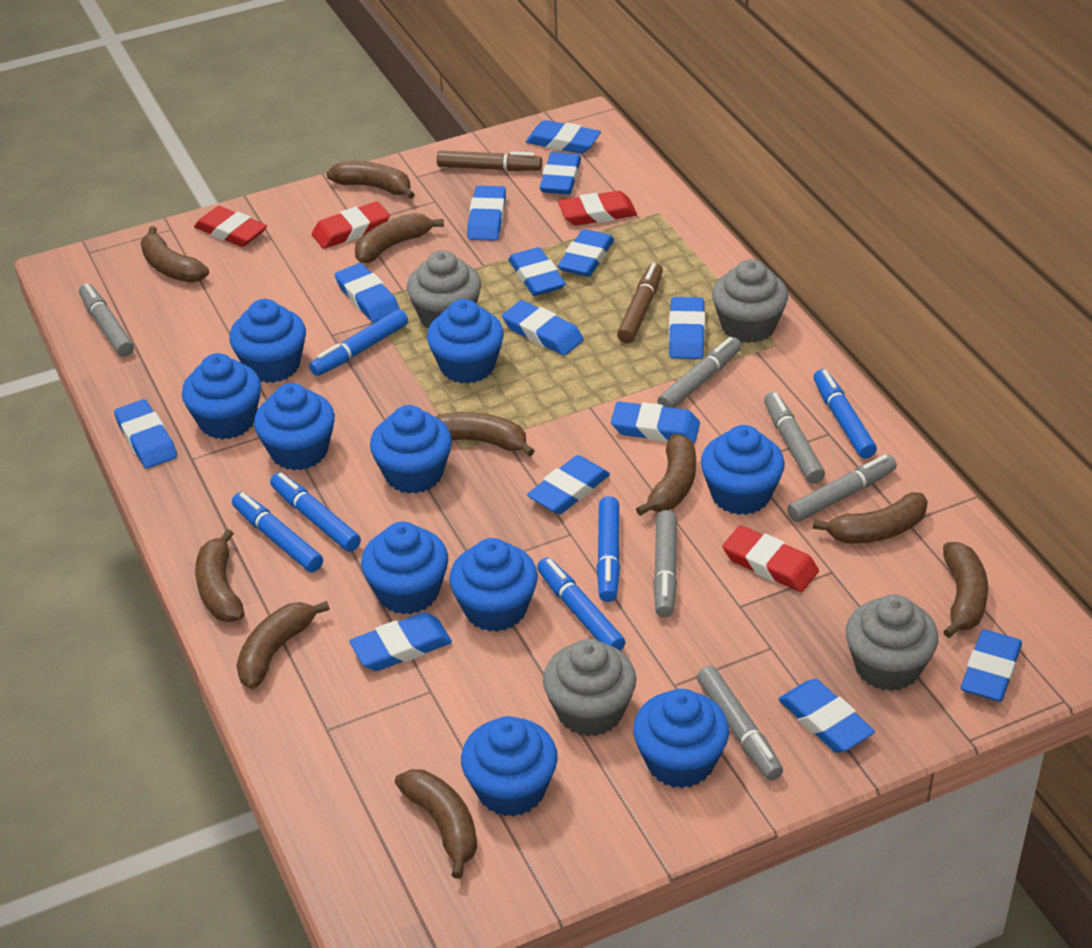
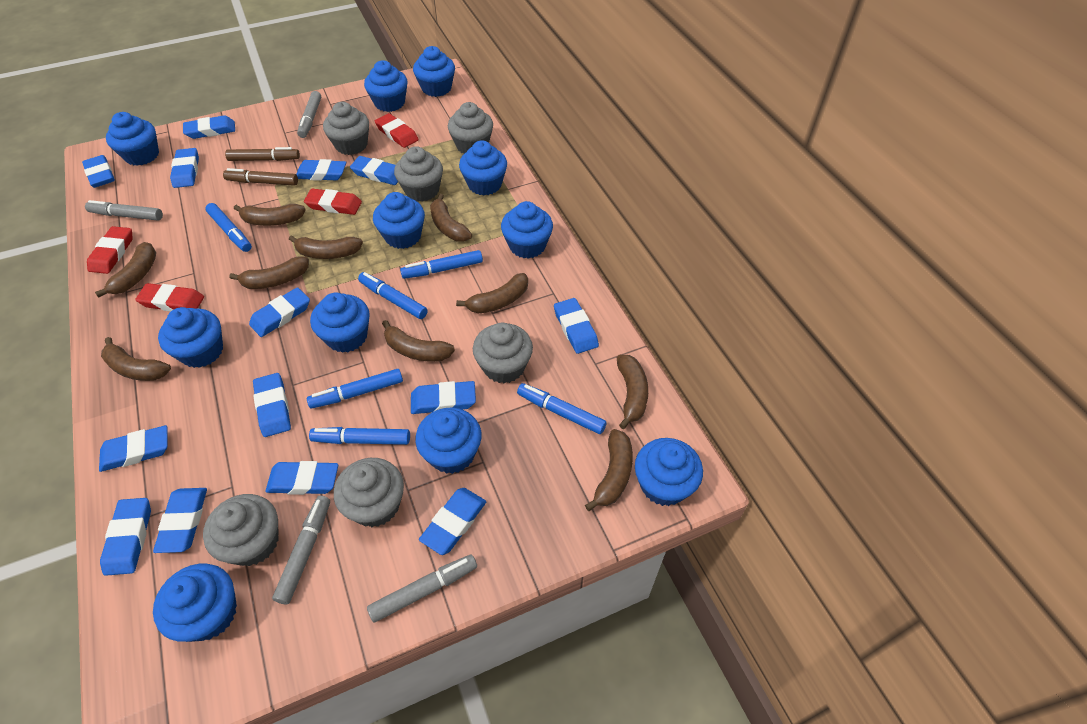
blue cupcake: 10 -> 11
grey cupcake: 4 -> 6
grey marker: 6 -> 4

